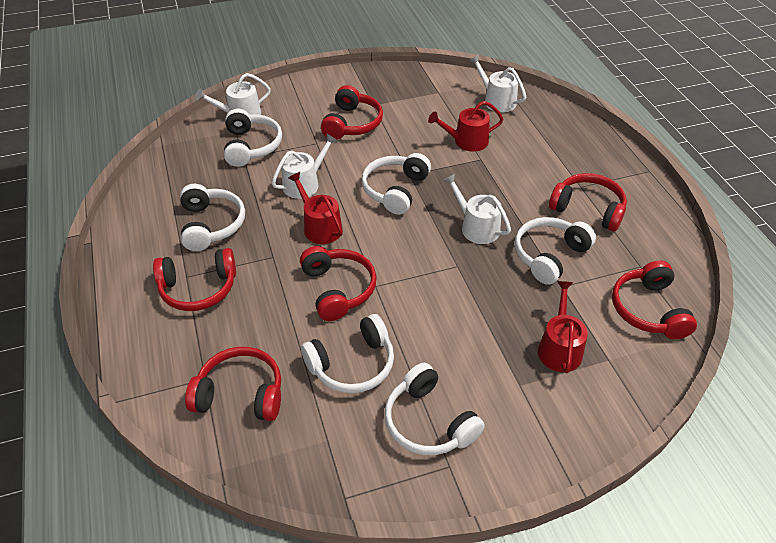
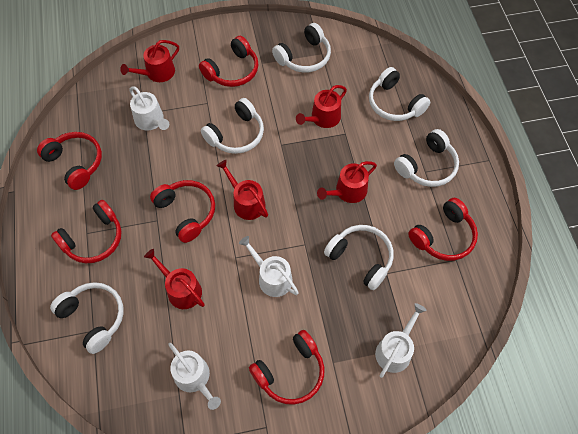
red watering can: 3 -> 5

